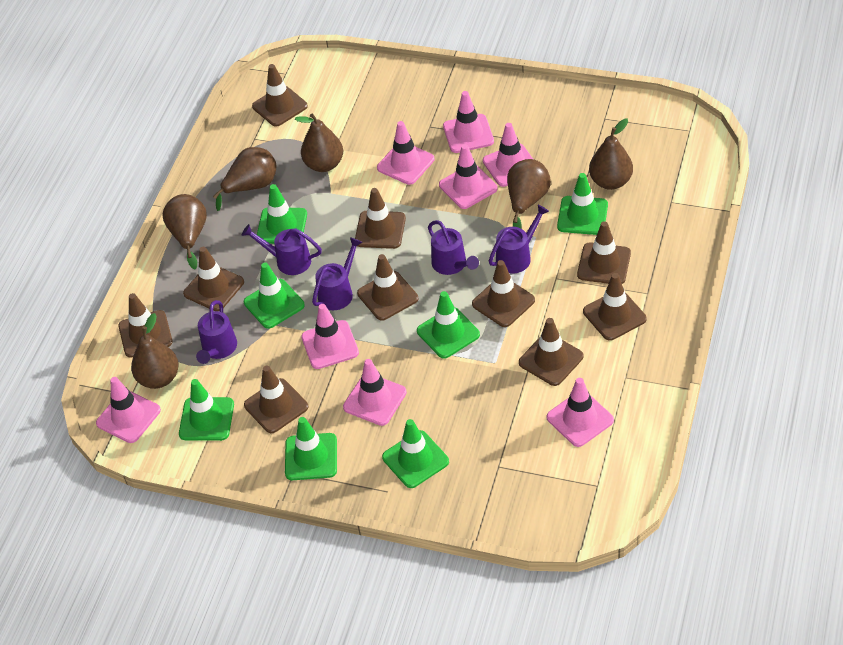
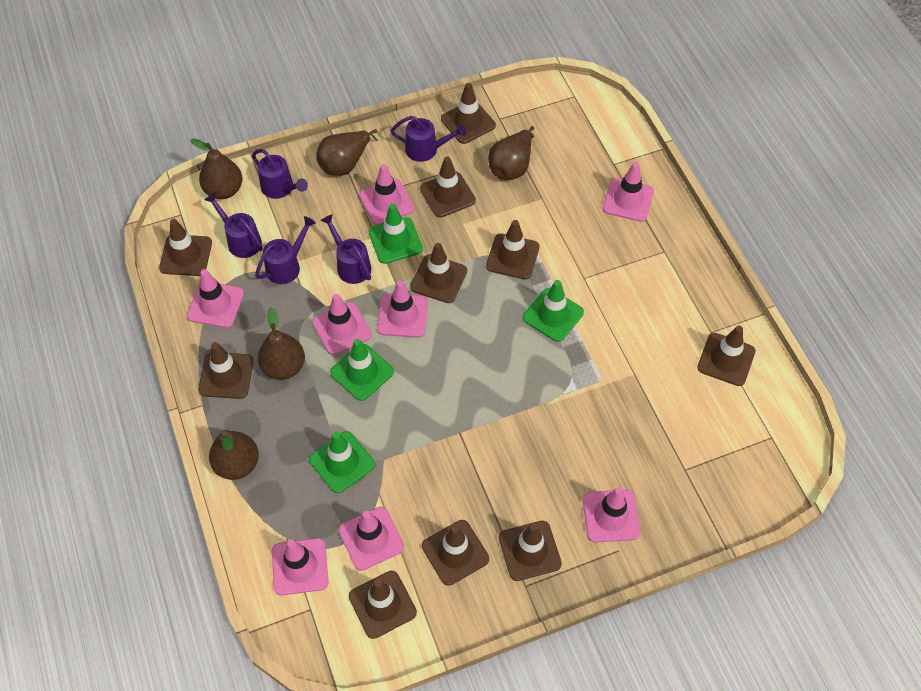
brown pear: 6 -> 5
green traffic cone: 7 -> 4

